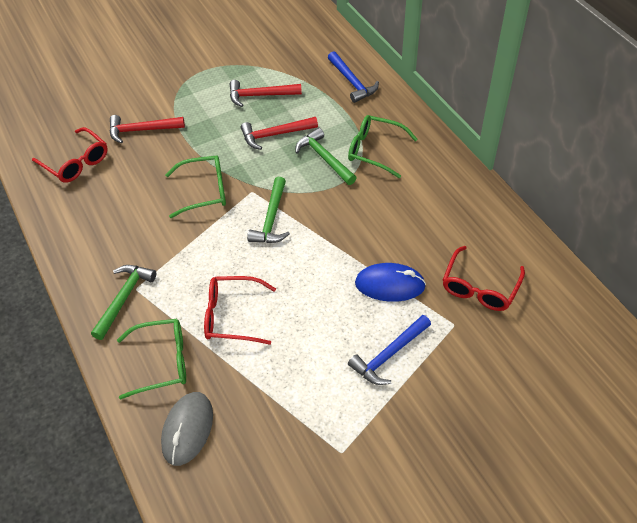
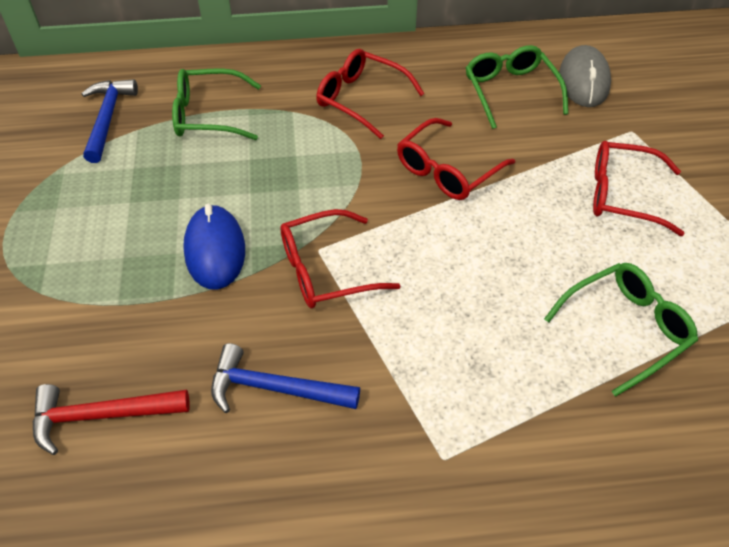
green hammer: 3 -> 0
red glasses: 3 -> 4
red hammer: 3 -> 1

